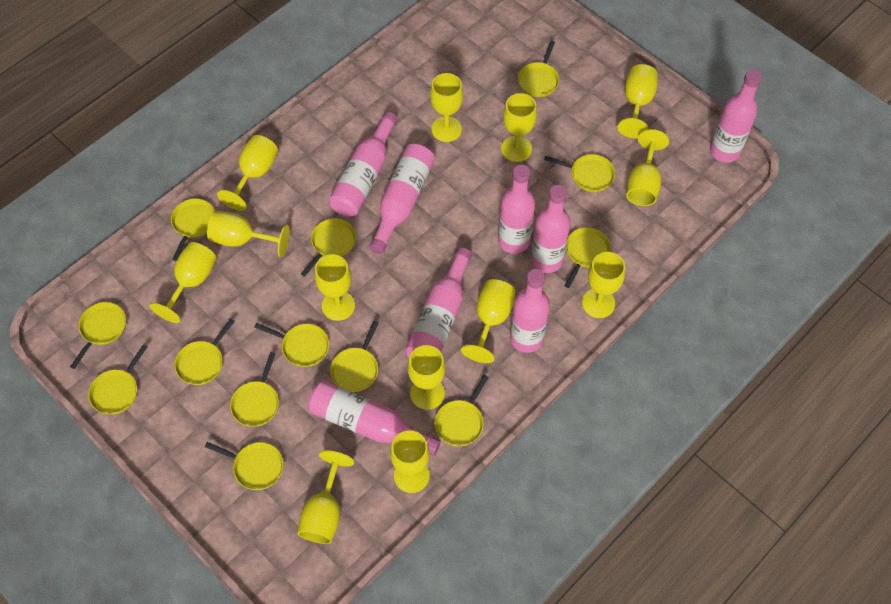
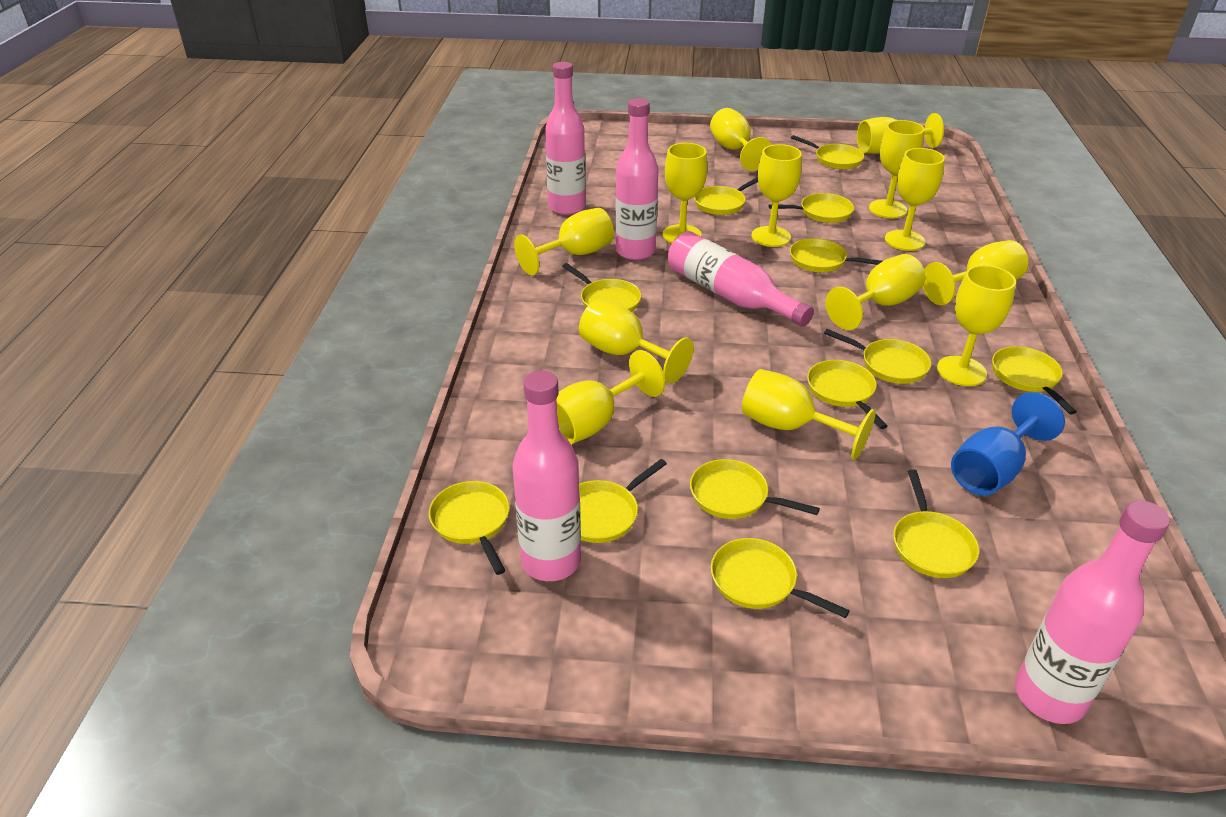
blue goblet: 0 -> 1
pink bottle: 8 -> 5

